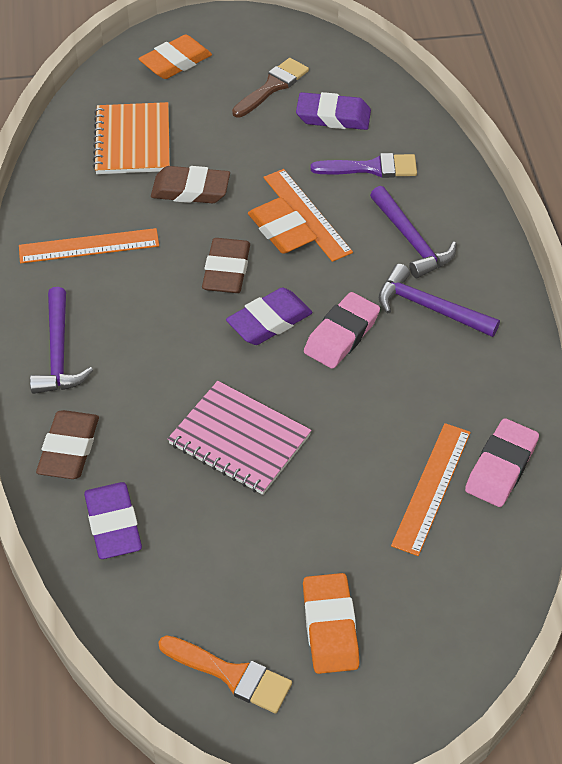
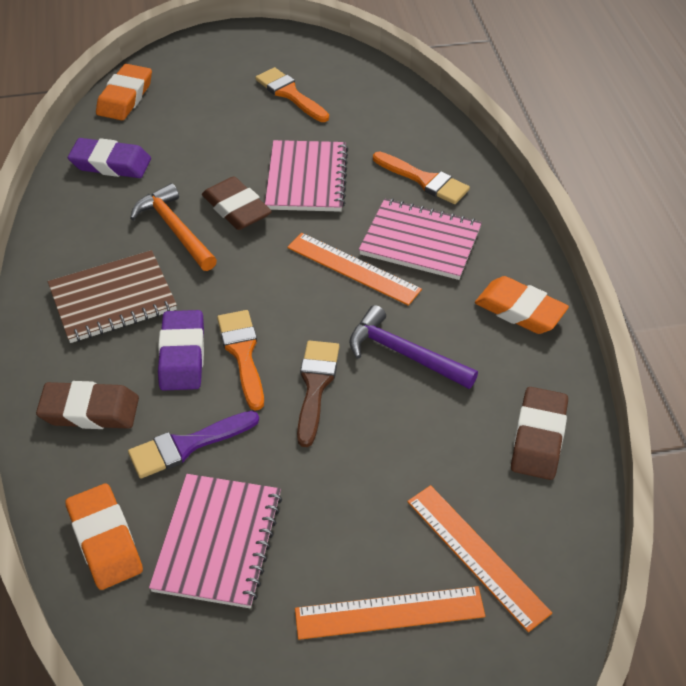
brown notebook: 0 -> 1
orange brush: 1 -> 3
orange hammer: 0 -> 1
orange notebook: 1 -> 0
pink eraser: 2 -> 0
pink notebook: 1 -> 3
purple eraser: 3 -> 2
purple hammer: 3 -> 1

